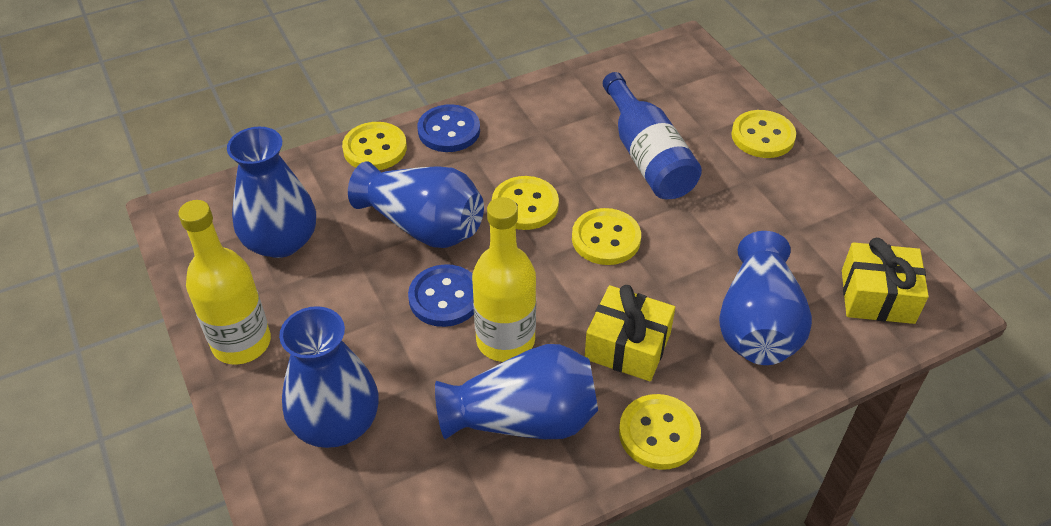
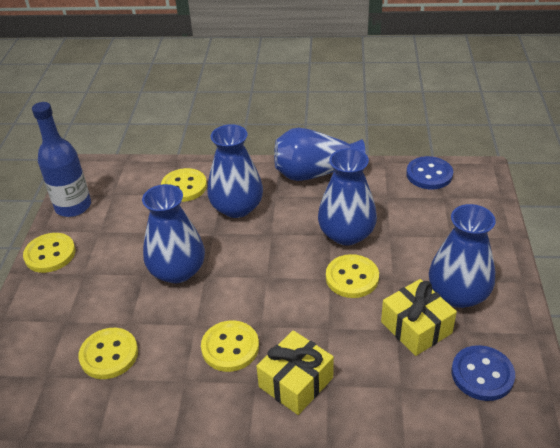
yellow bottle: 2 -> 0

